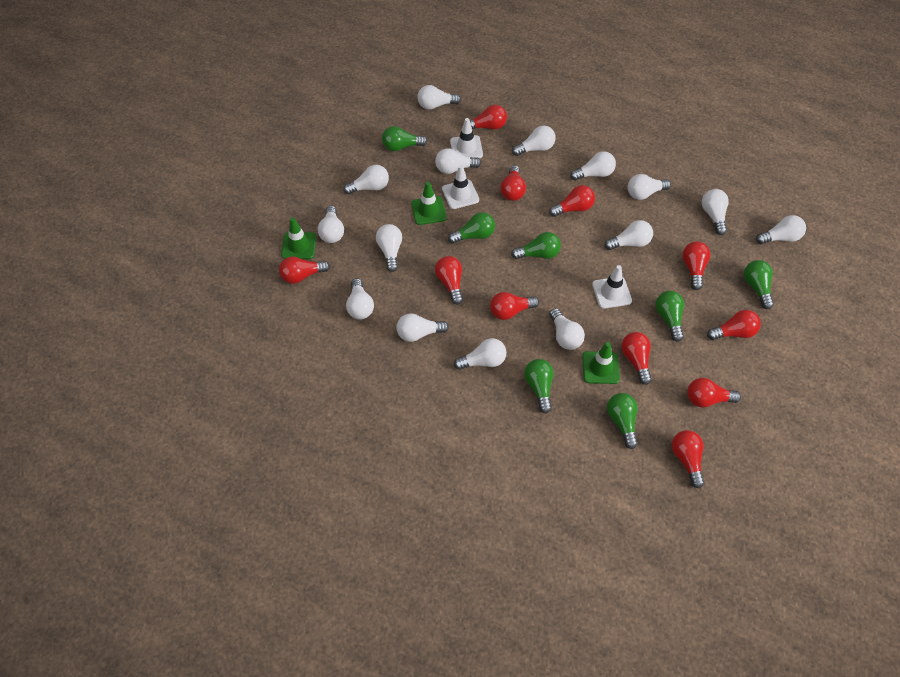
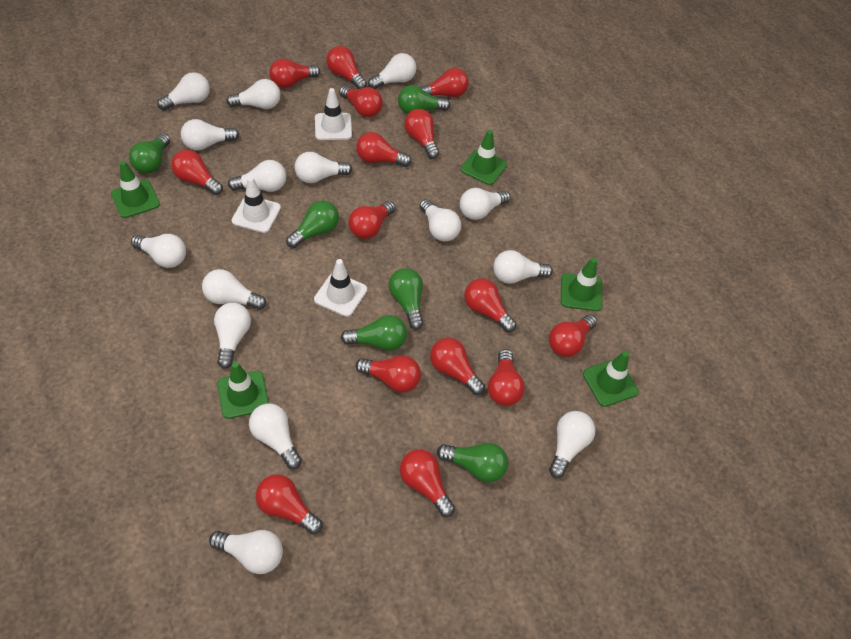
green light bulb: 7 -> 6
green traffic cone: 3 -> 5
red light bulb: 11 -> 15

